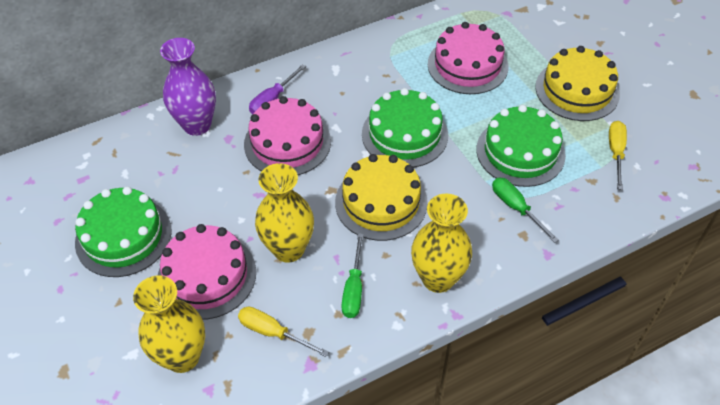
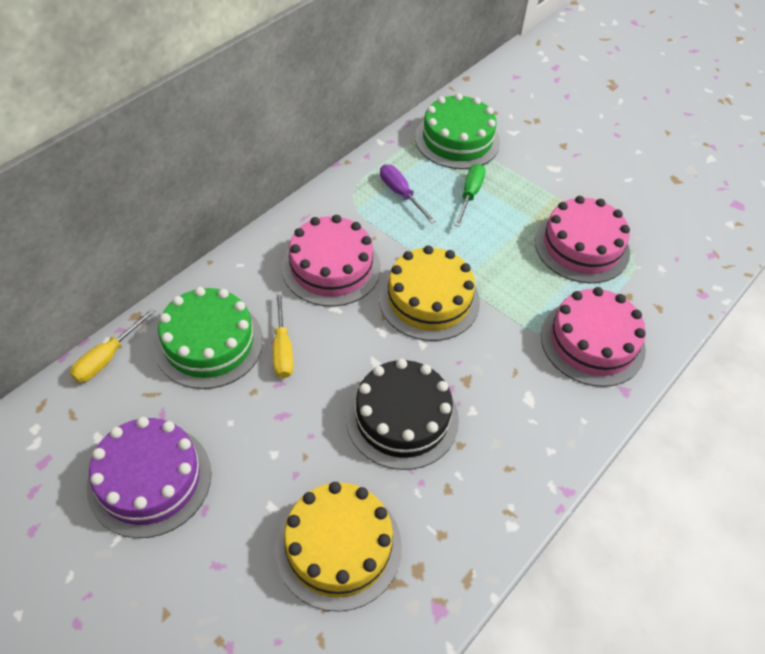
black cake: 0 -> 1
green cake: 3 -> 2
green screwdriver: 2 -> 1
purple cake: 0 -> 1
purple vase: 1 -> 0
yellow vase: 3 -> 0

